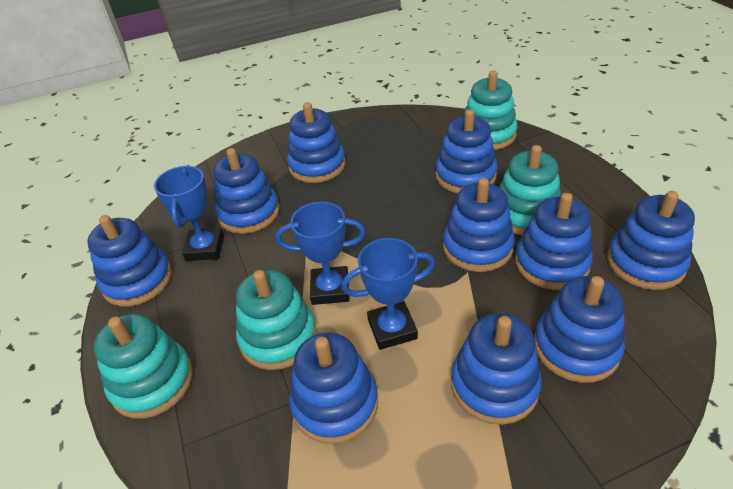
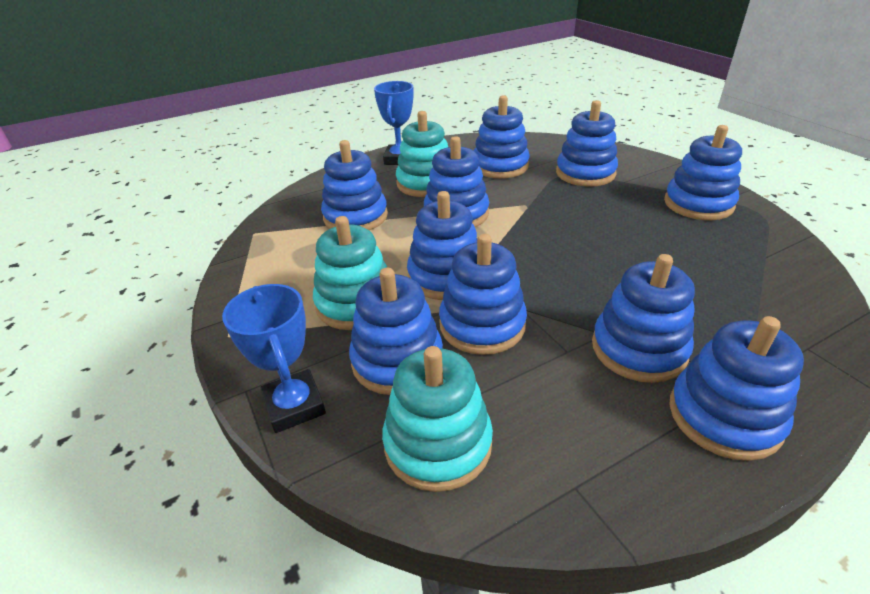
blue trophy: 3 -> 2
turquoise stacking toy: 4 -> 3

